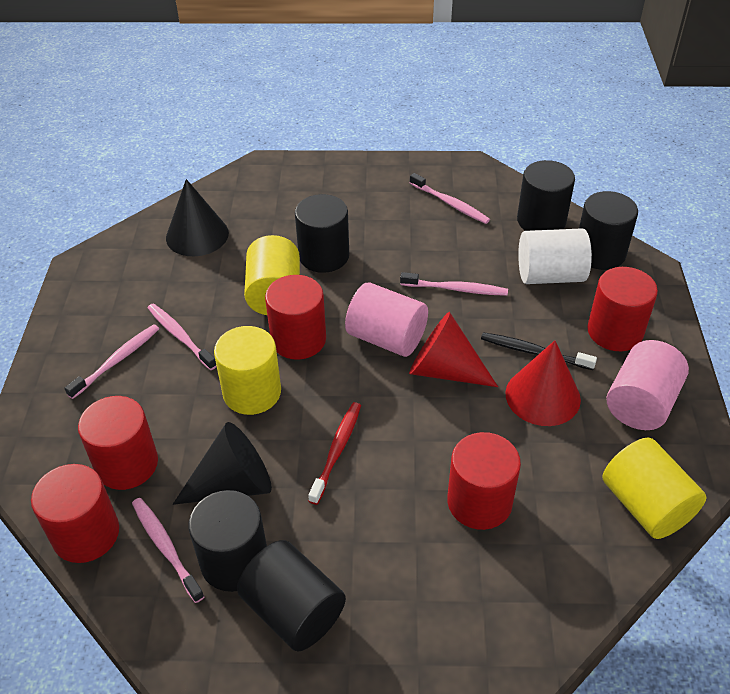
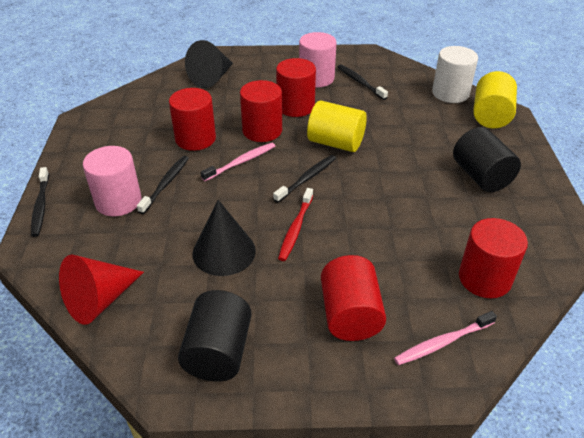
black cylinder: 5 -> 2
black toothbrush: 1 -> 4
pink toothbrush: 5 -> 2
red cone: 2 -> 1
yellow cylinder: 3 -> 2

